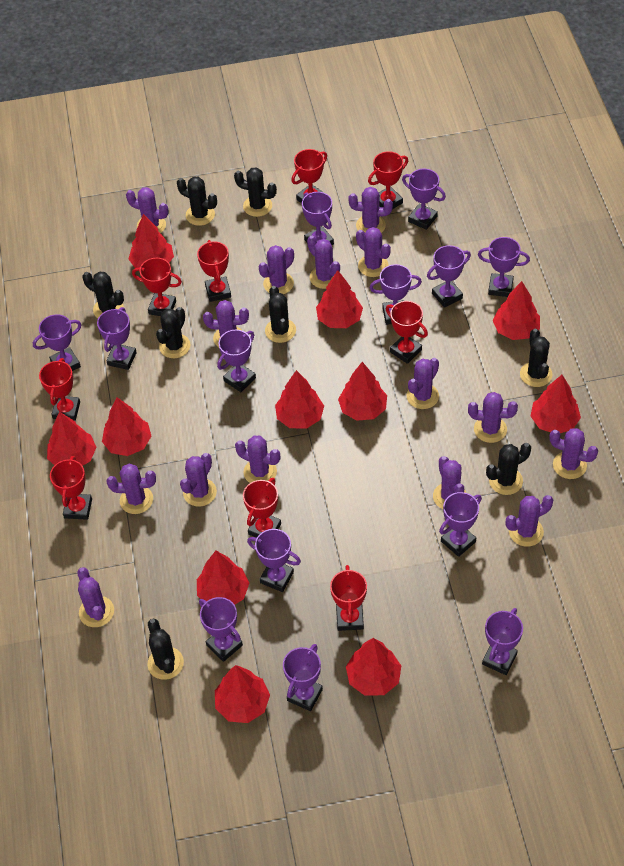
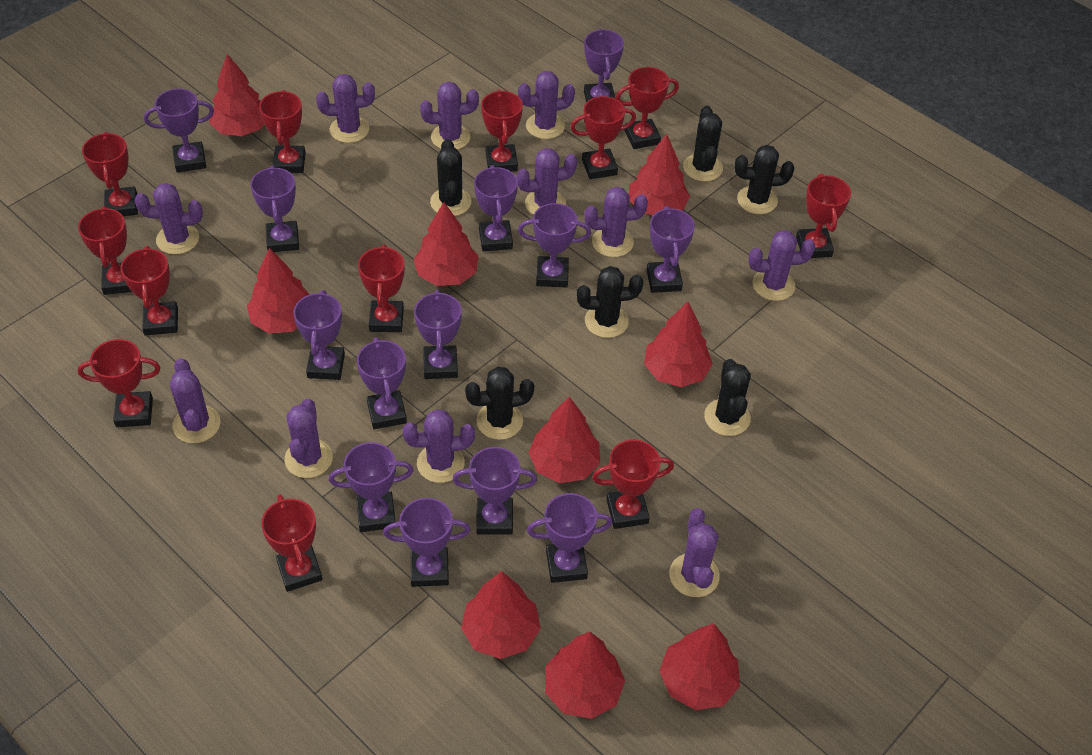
black cactus: 8 -> 6
purple cactus: 15 -> 11
red tree: 11 -> 9
red trophy: 9 -> 12

